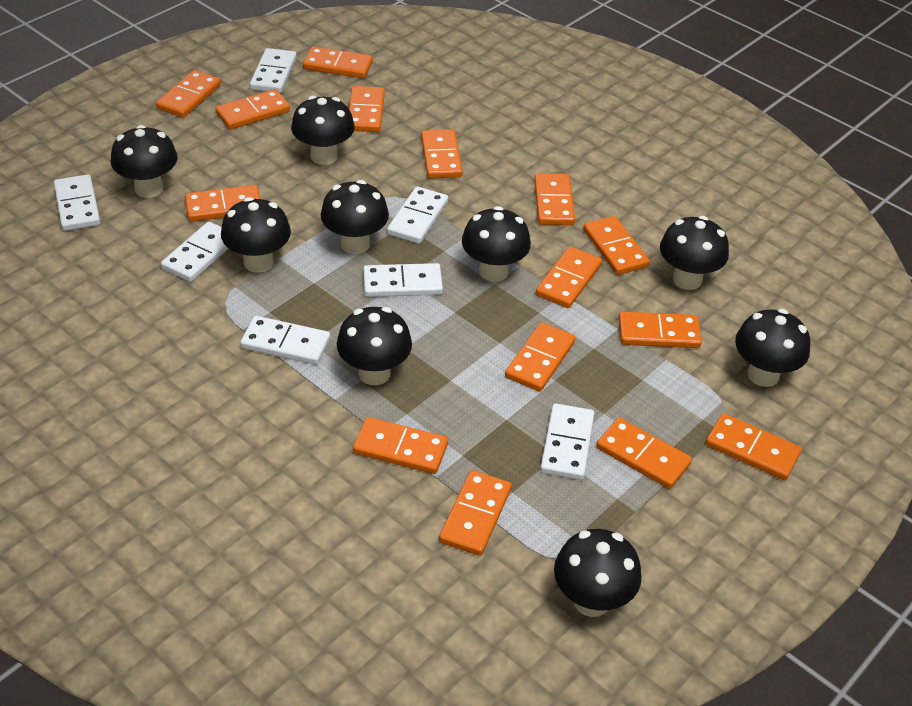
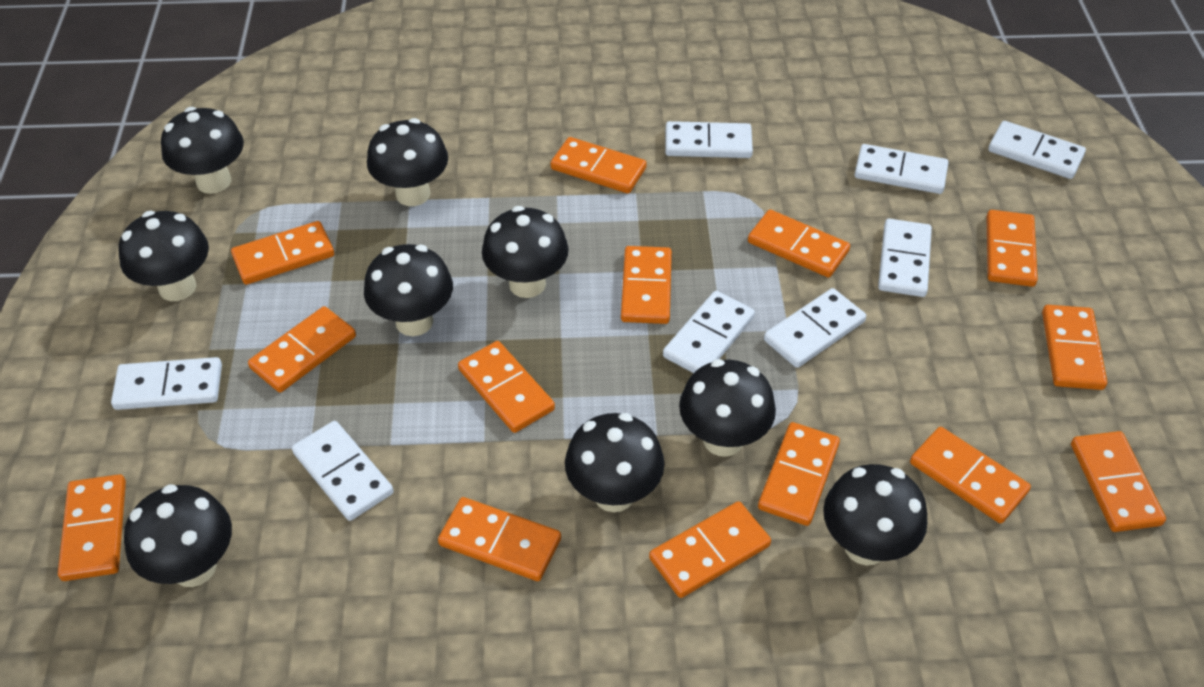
orange domino: 15 -> 14
white domino: 7 -> 8

